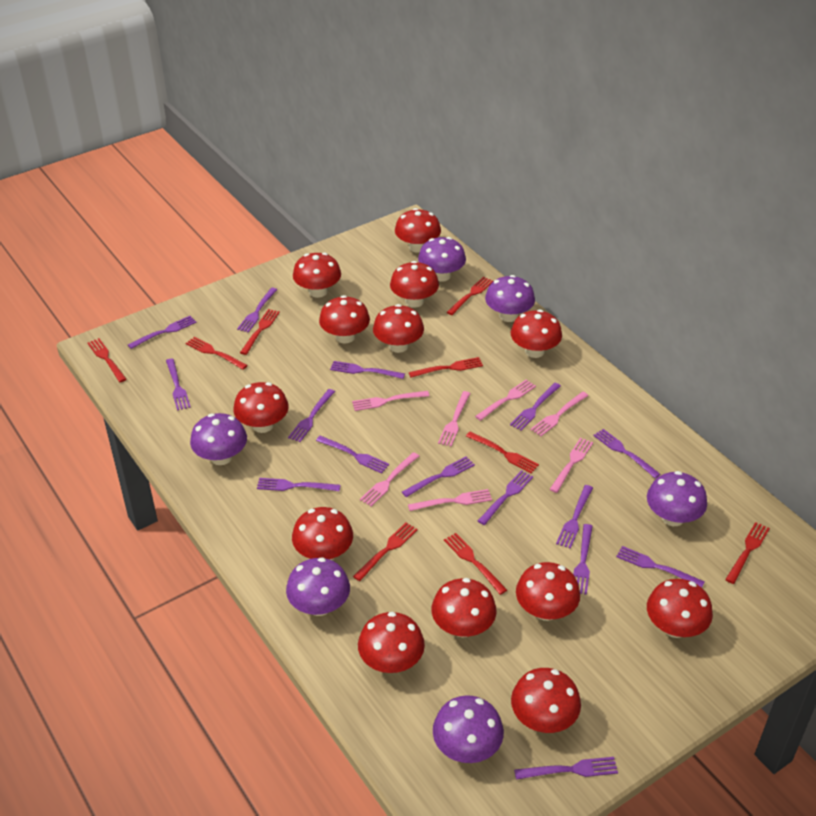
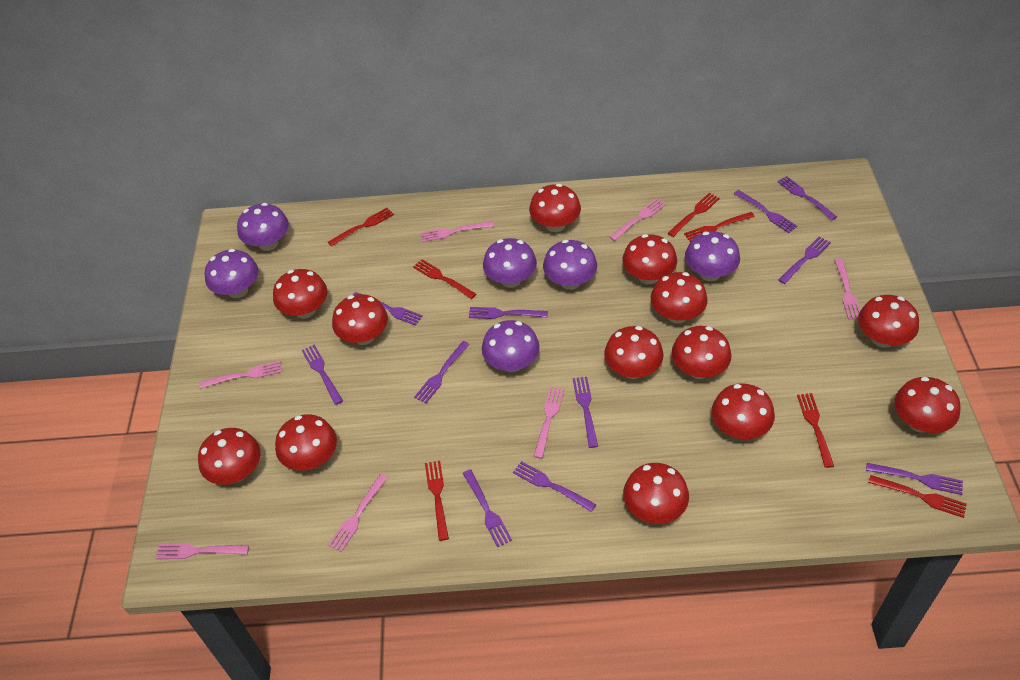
purple fork: 15 -> 11
red fork: 9 -> 7

